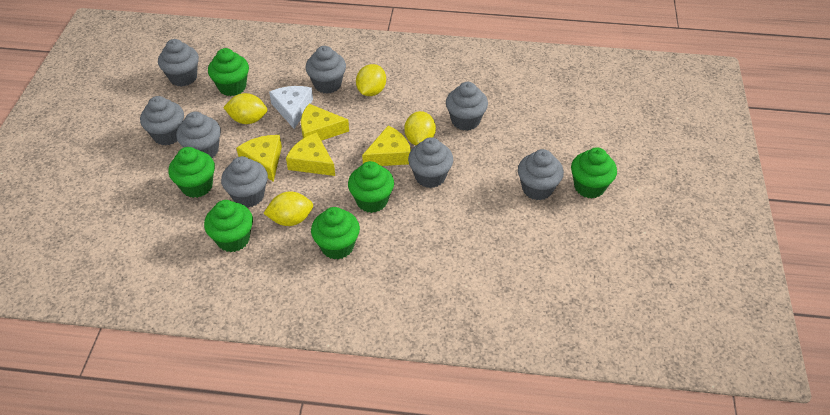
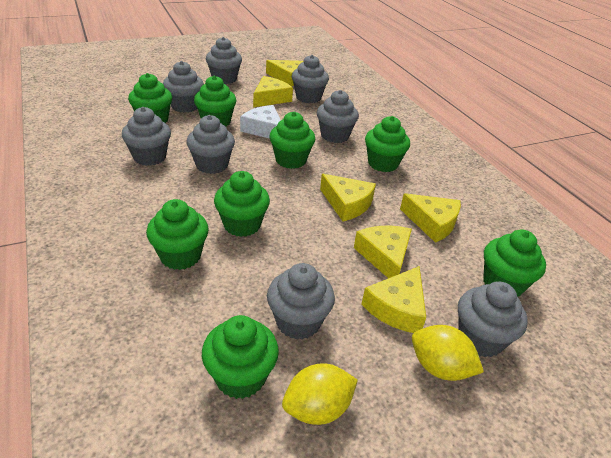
green cupcake: 6 -> 8
yellow cheese: 4 -> 6
yellow lemon: 4 -> 2

